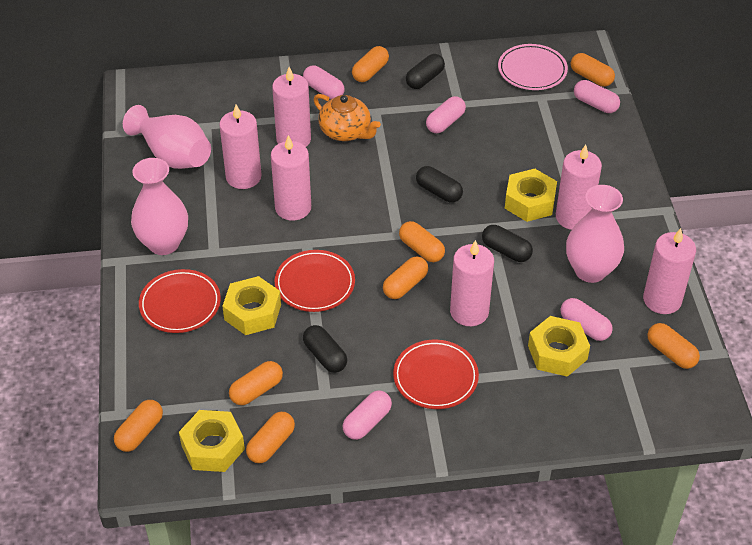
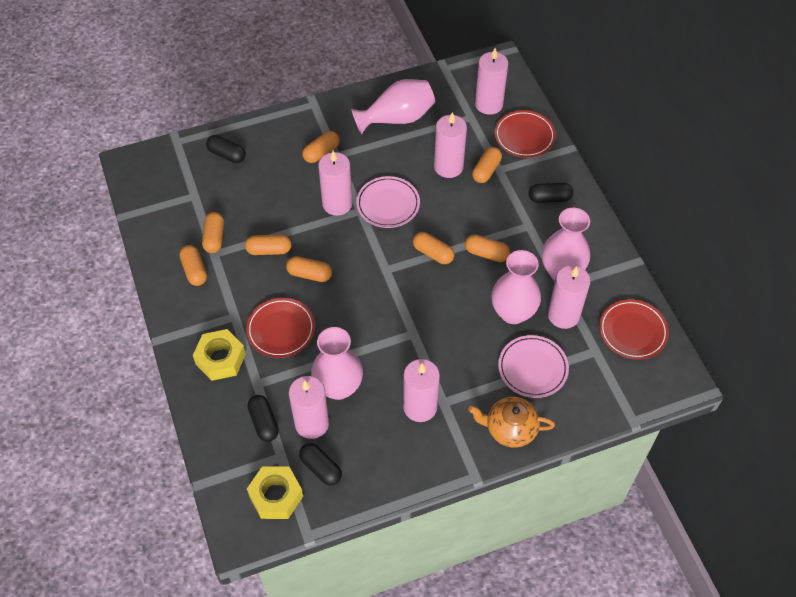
pink capsule: 5 -> 0
pink plate: 1 -> 2
pink vase: 3 -> 4
yellow nut: 4 -> 2

